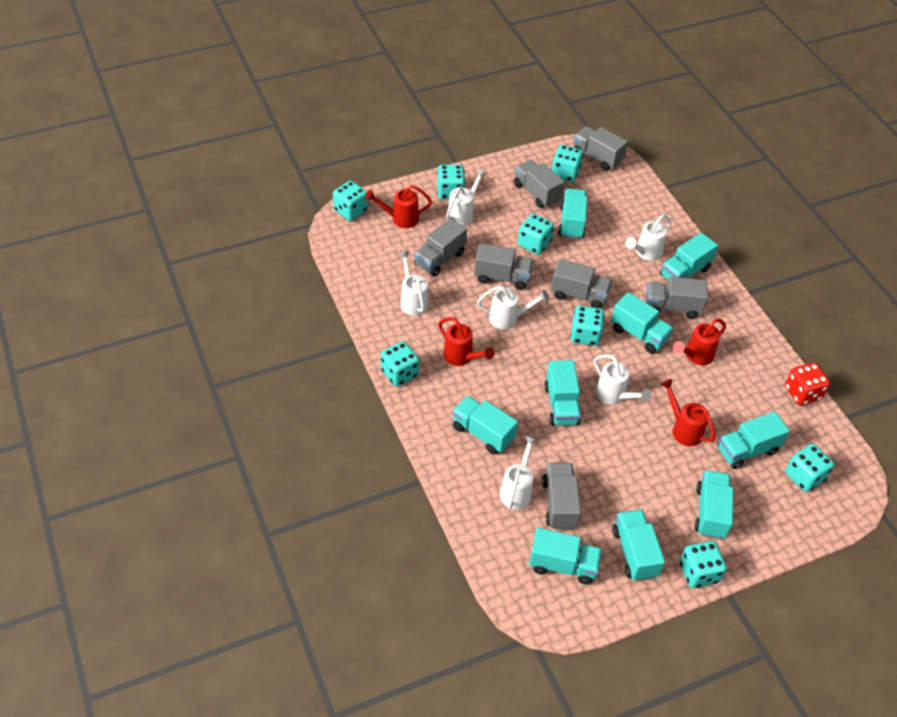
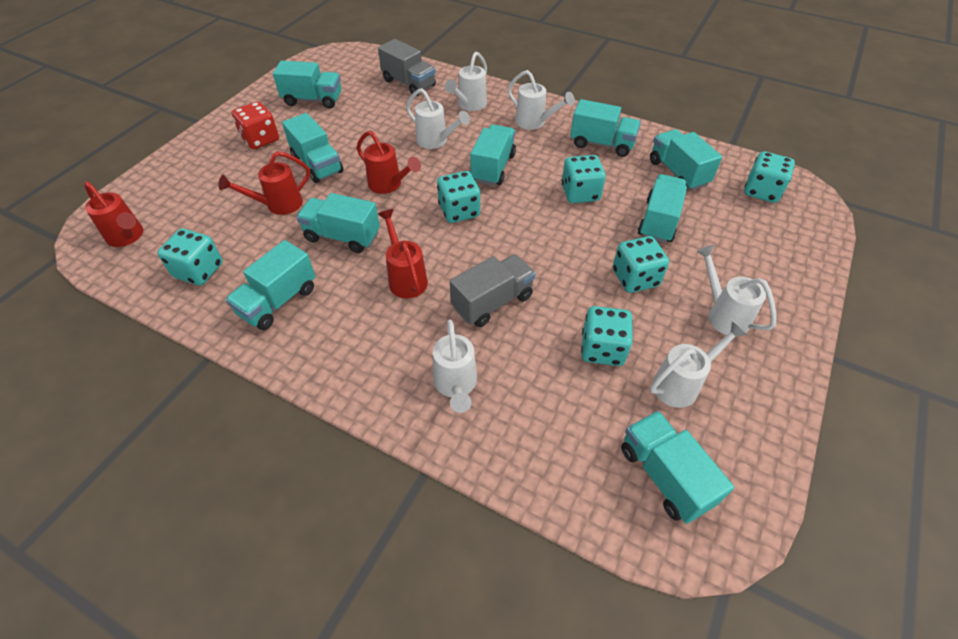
grey truck: 7 -> 2
turquoise dice: 8 -> 6

